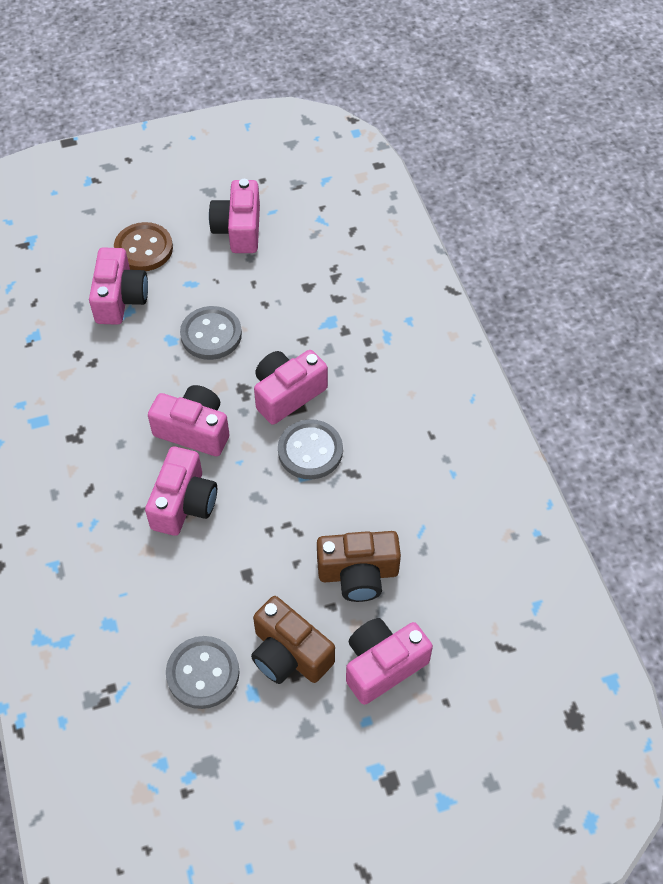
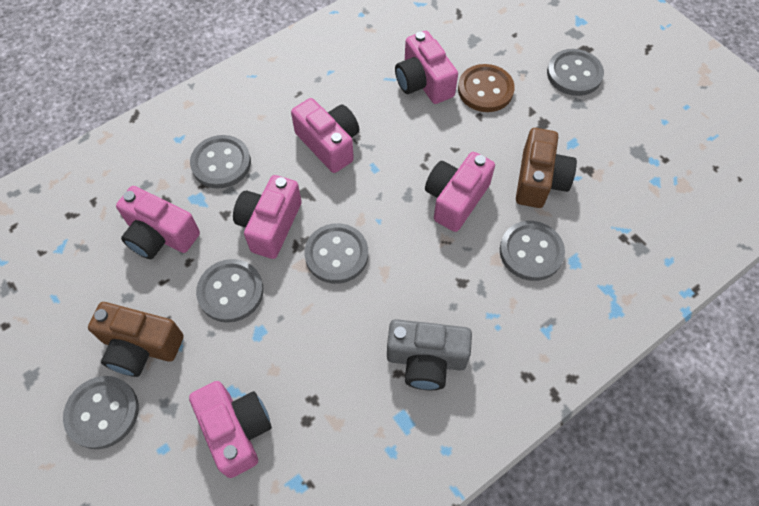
grey button: 3 -> 6
grey camera: 0 -> 1

